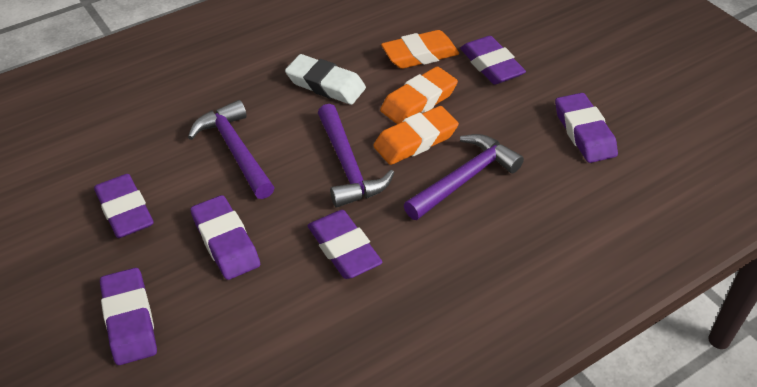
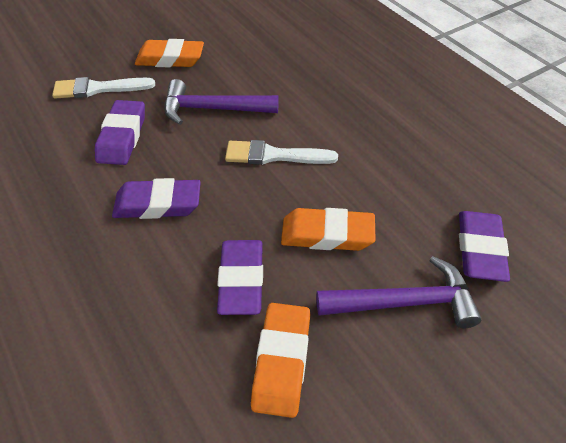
purple eraser: 6 -> 4
purple hammer: 3 -> 2
white brush: 0 -> 2
white eraser: 1 -> 0

